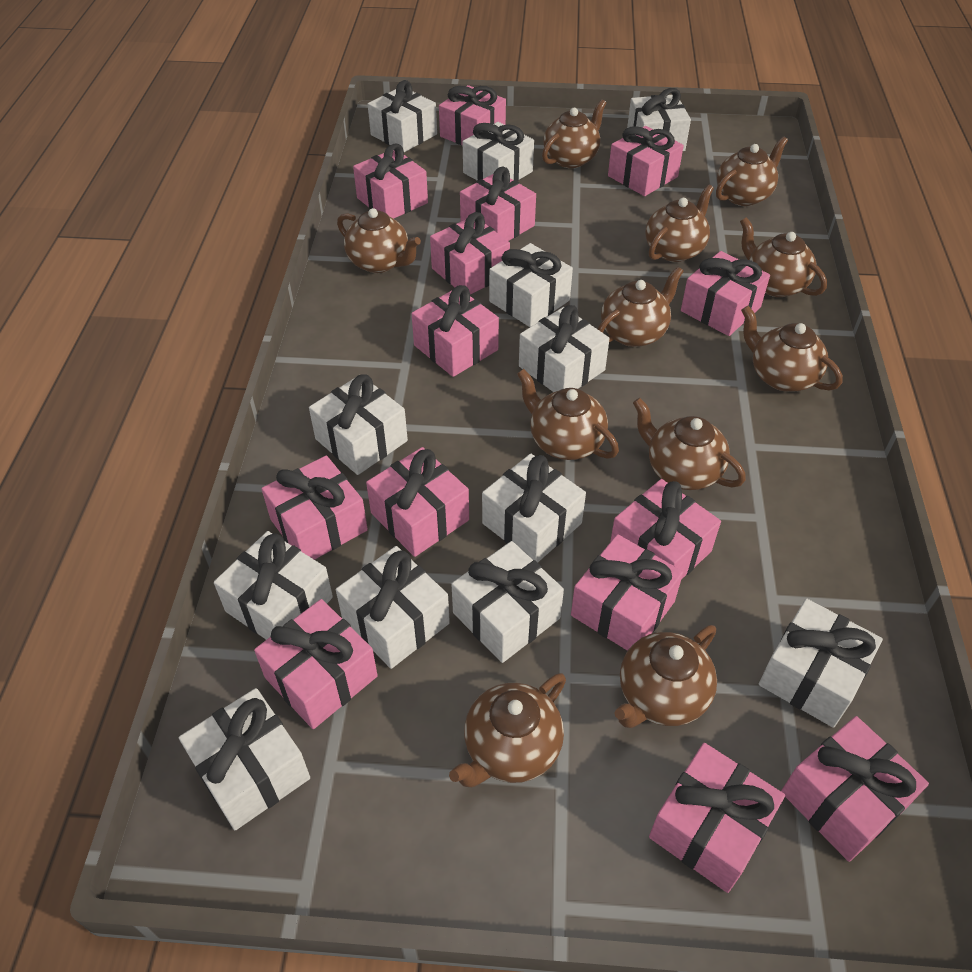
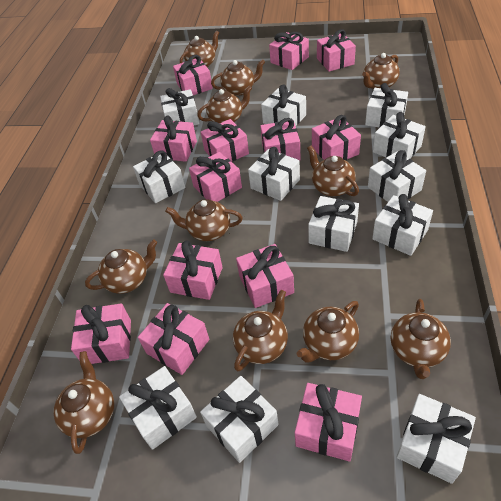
pink gift: 14 -> 13

